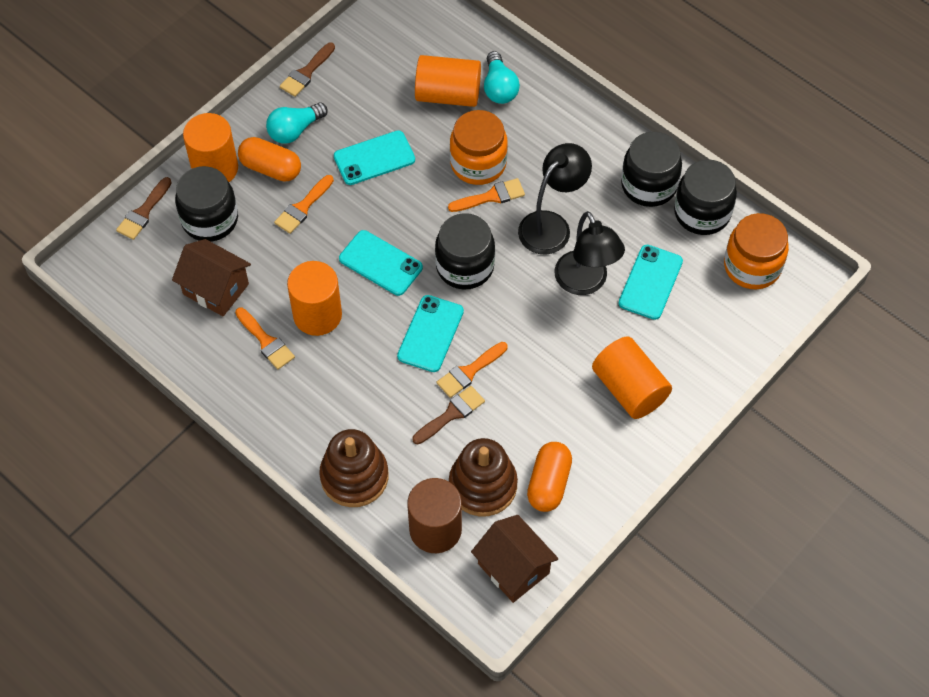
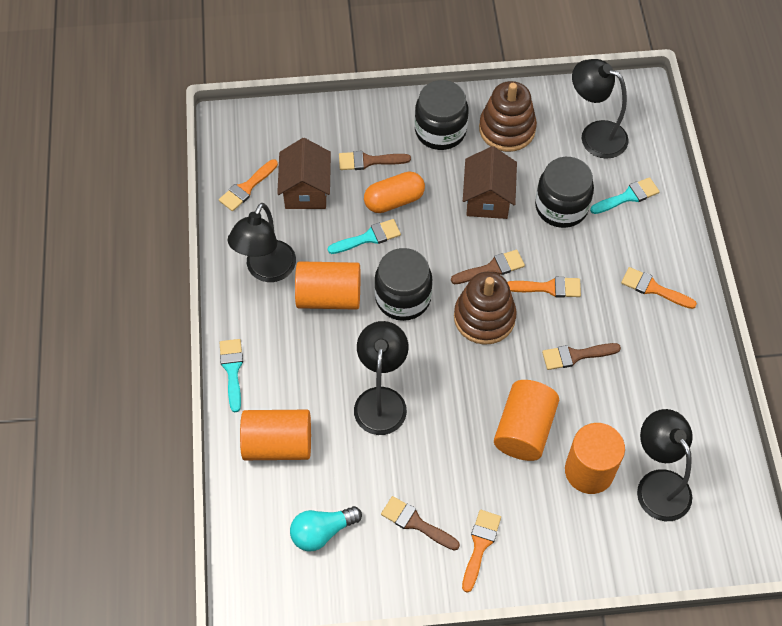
black jar: 4 -> 3
black lamp: 2 -> 4
brown brush: 3 -> 4
brown cylinder: 1 -> 0
orange capsule: 2 -> 1
orange jar: 2 -> 0
turquoise brush: 0 -> 3
turquoise light bulb: 2 -> 1
turquoise phone: 4 -> 0

